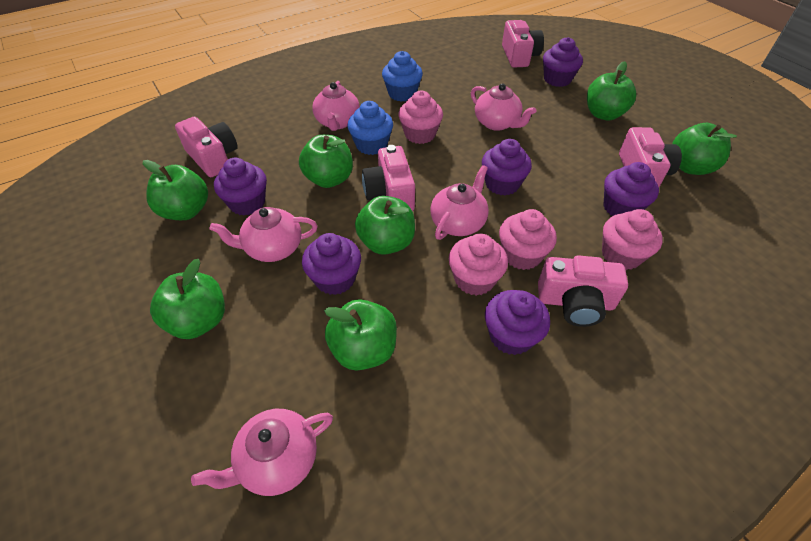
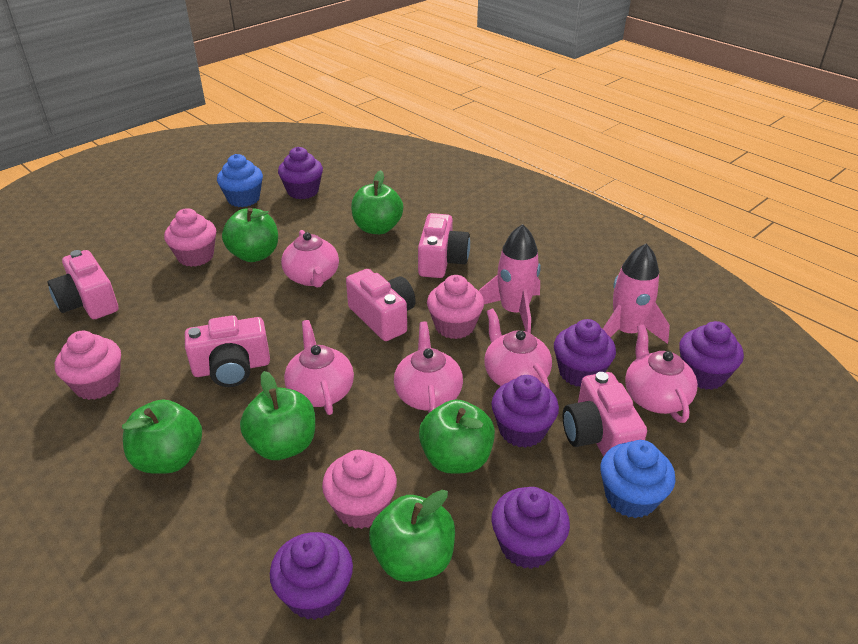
green apple: 7 -> 6
pink rocket: 0 -> 2

